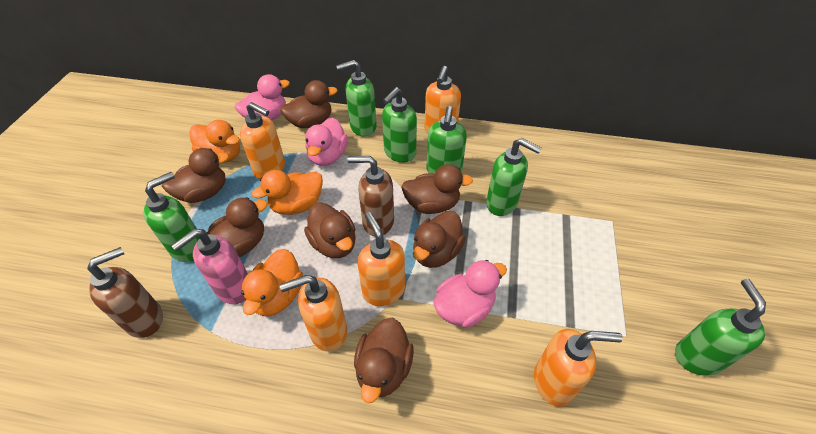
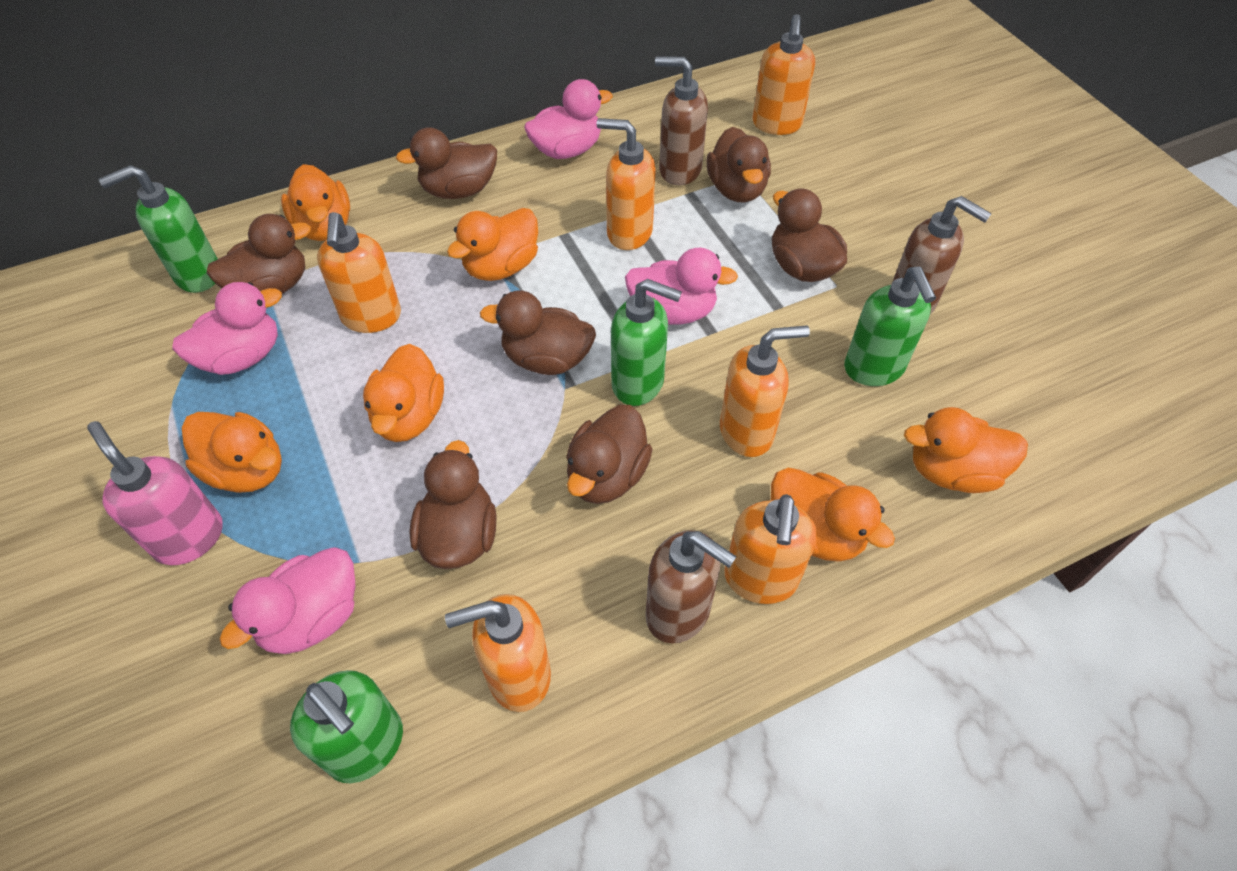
brown soap dispenser: 2 -> 3
green soap dispenser: 6 -> 4
orange duck: 3 -> 6
orange soap dispenser: 5 -> 6
pink duck: 3 -> 4

